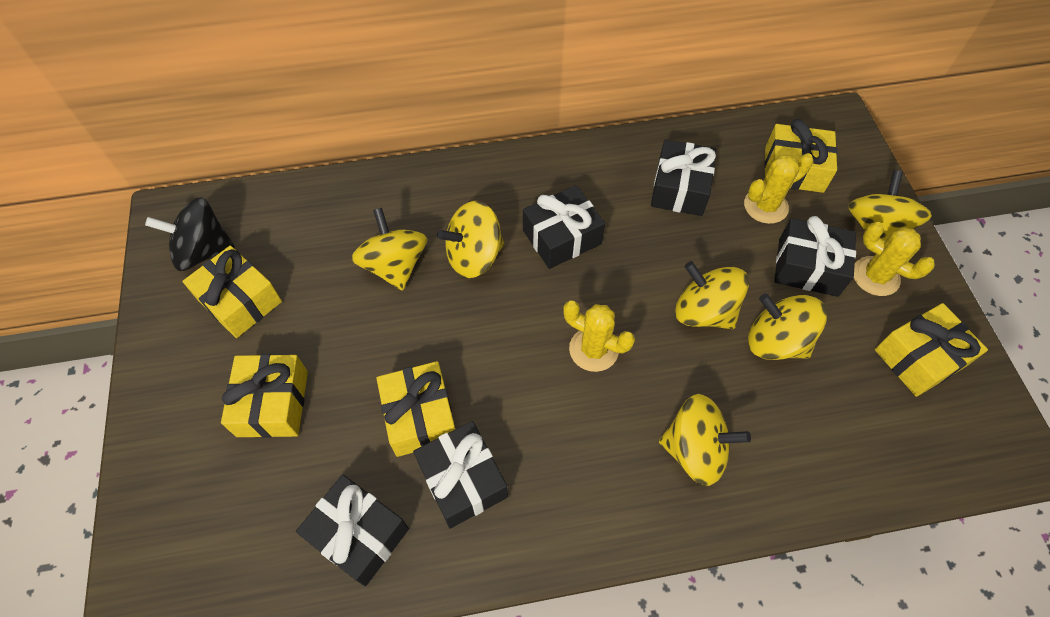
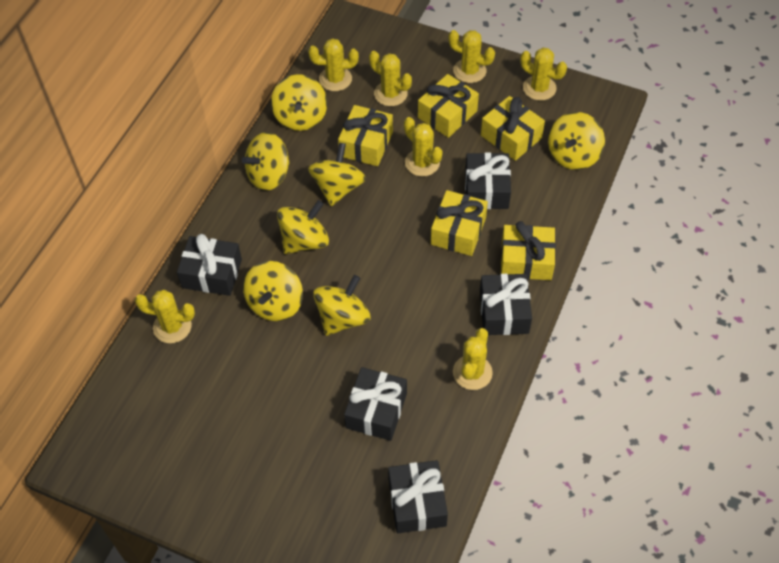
black spinning top: 1 -> 0
yellow cactus: 3 -> 7
yellow spinning top: 6 -> 7

